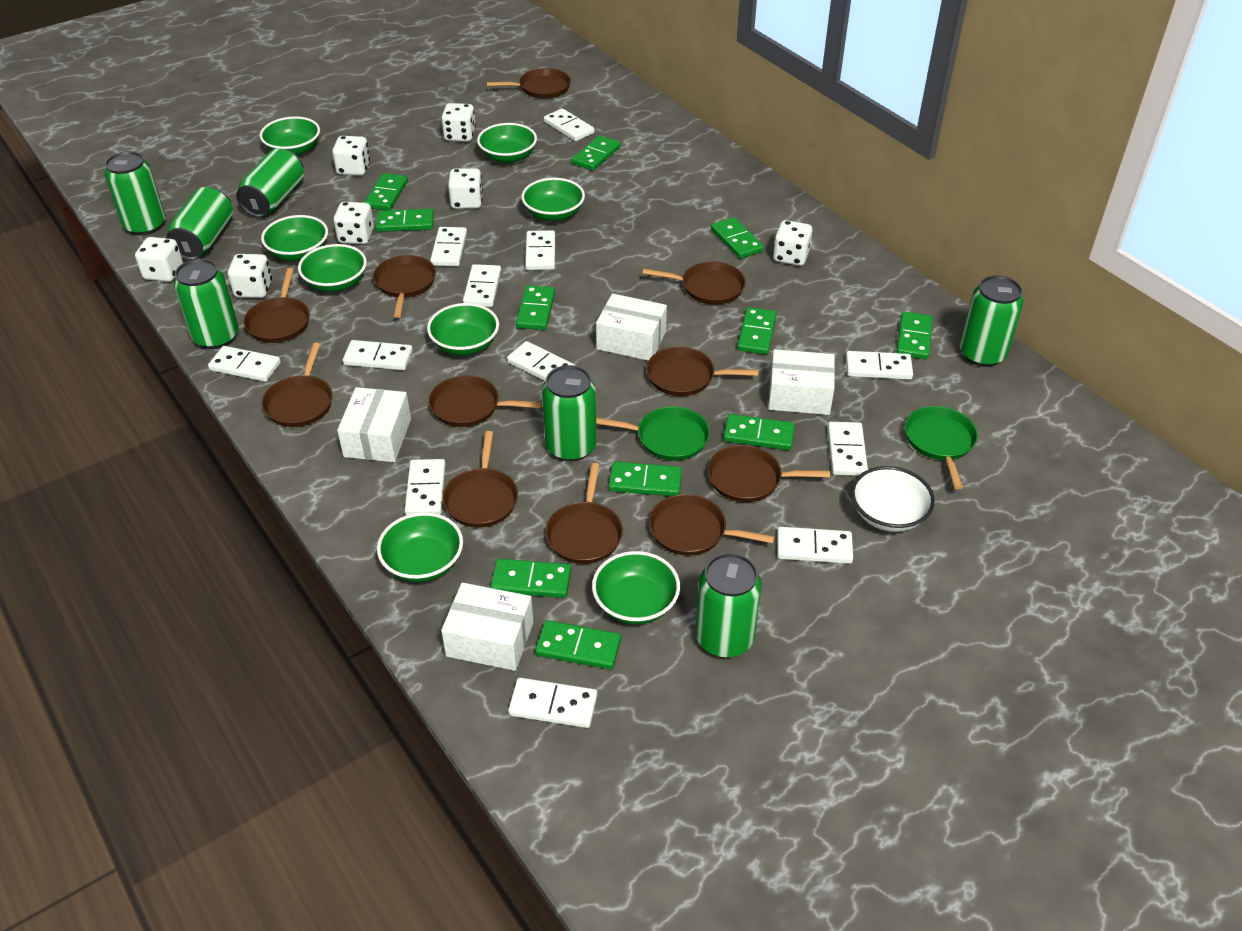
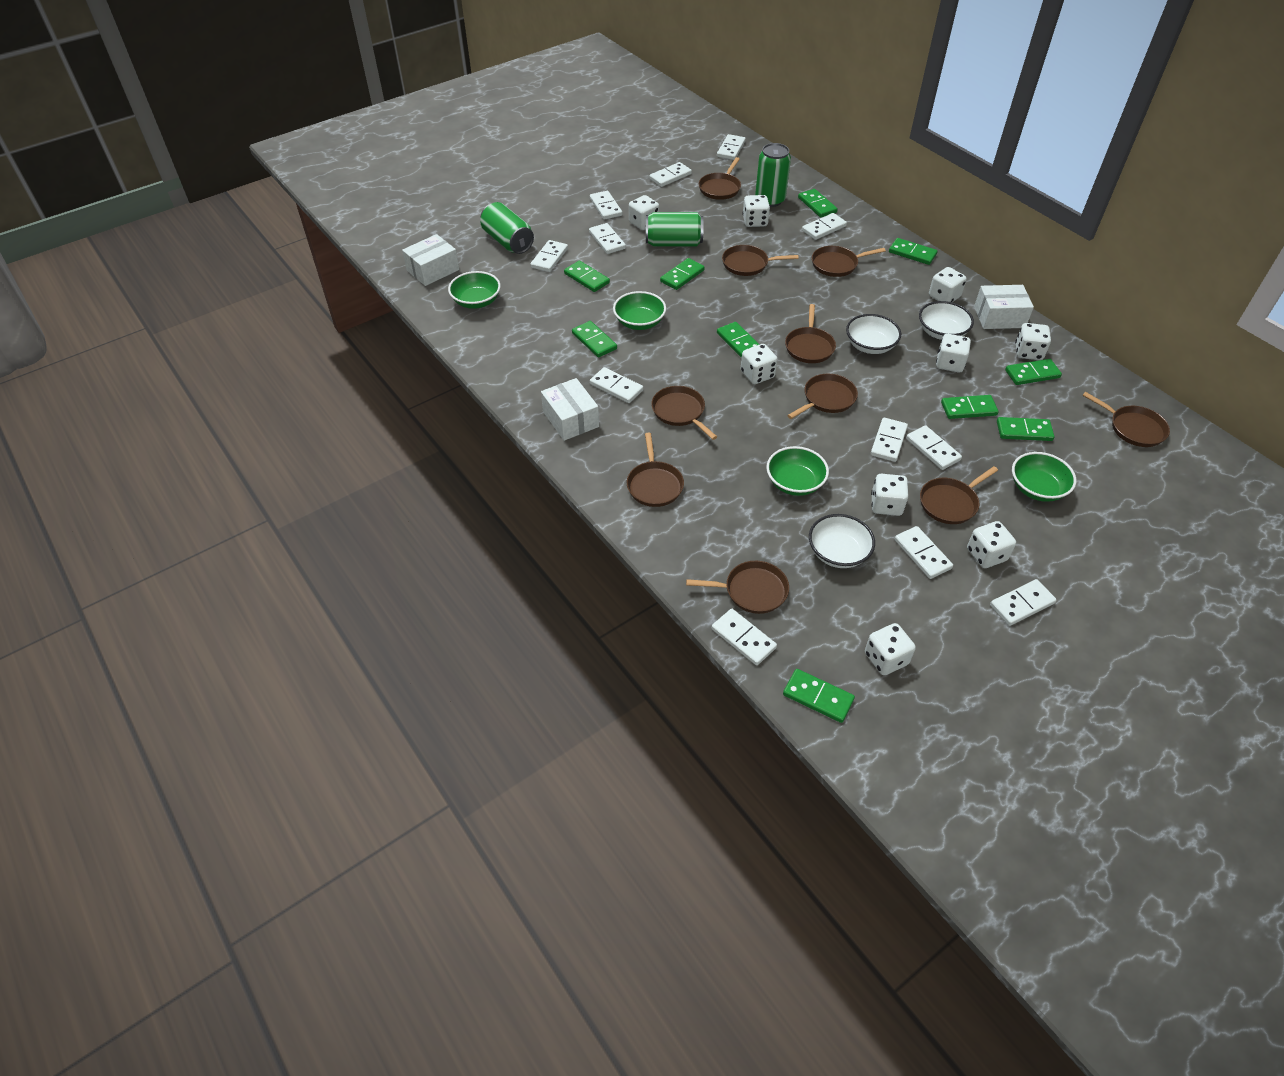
brown pan: 11 -> 10
green bowl: 8 -> 4
green can: 7 -> 3
green domino: 11 -> 10
green pan: 2 -> 0
white bowl: 1 -> 3
white box: 4 -> 3
white dice: 7 -> 9

